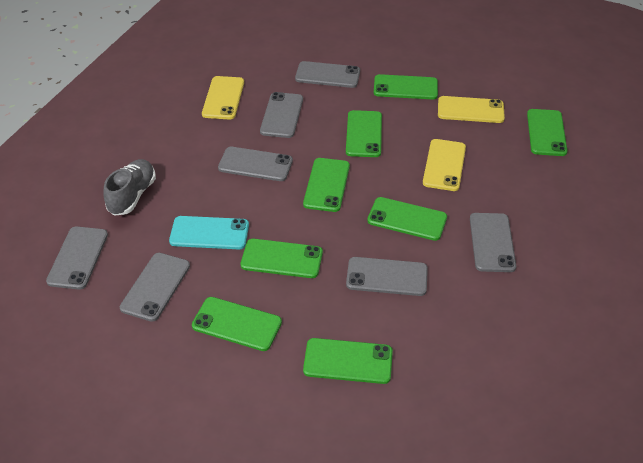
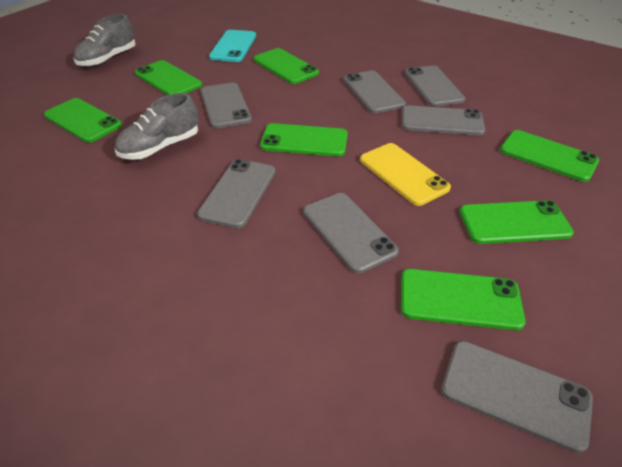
green phone: 8 -> 7
grey shoe: 1 -> 2
yellow phone: 3 -> 1

